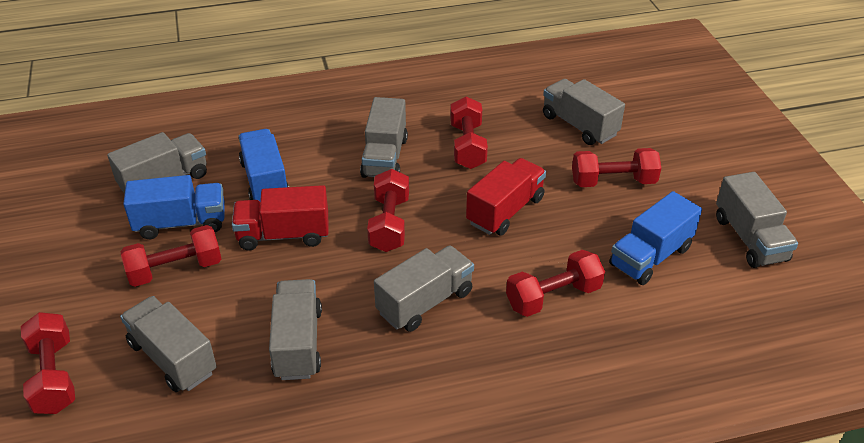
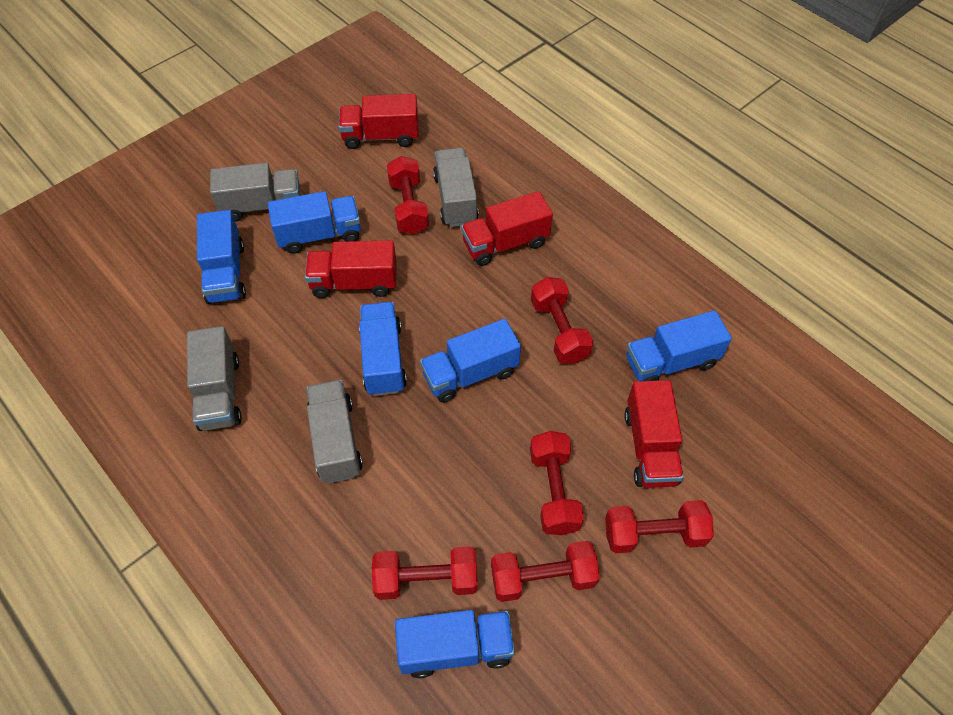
blue truck: 3 -> 6
grey truck: 7 -> 4
red truck: 2 -> 4

